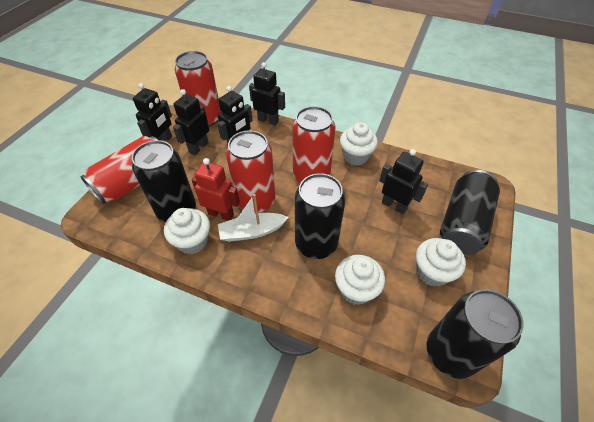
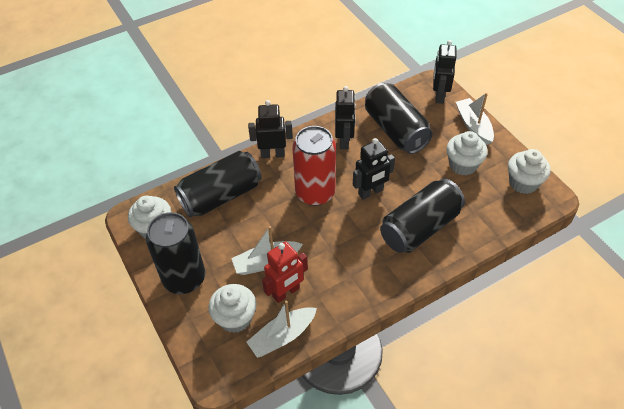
black robot: 5 -> 4
red can: 4 -> 1
white boat: 1 -> 3

